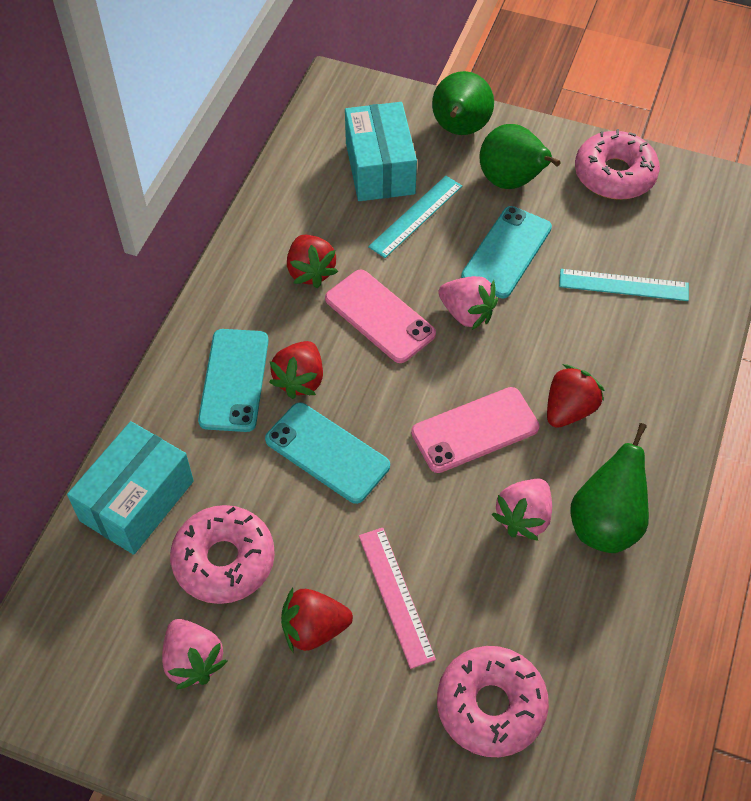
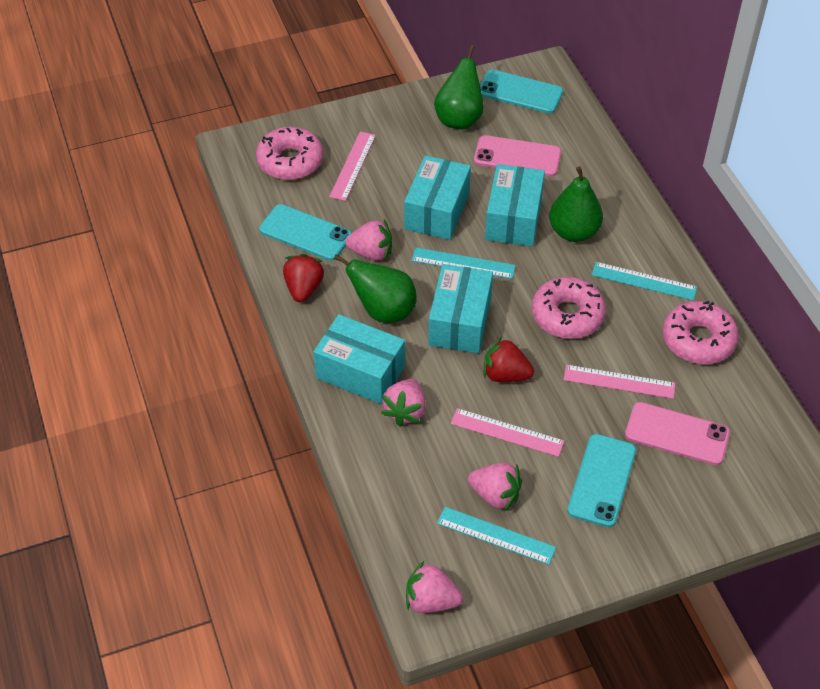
pink ruler: 1 -> 3
pink strawberry: 3 -> 4
red strawberry: 4 -> 2
turquoise box: 2 -> 4
turquoise ruler: 2 -> 3

